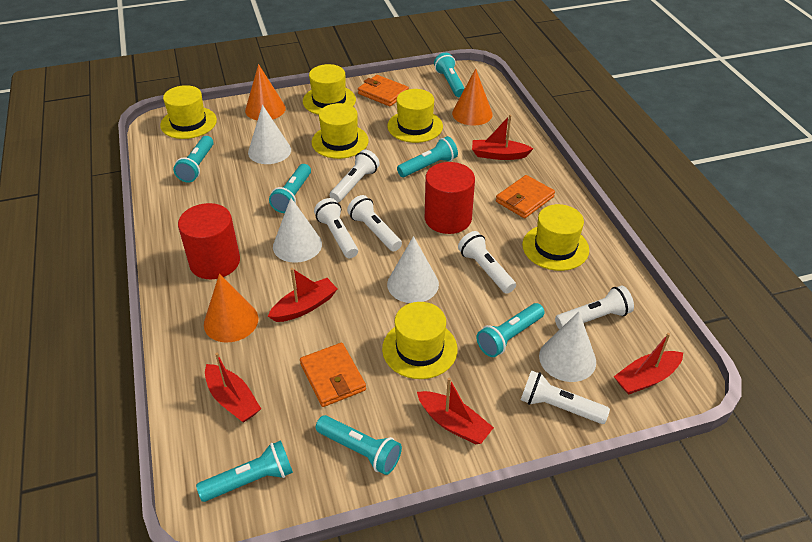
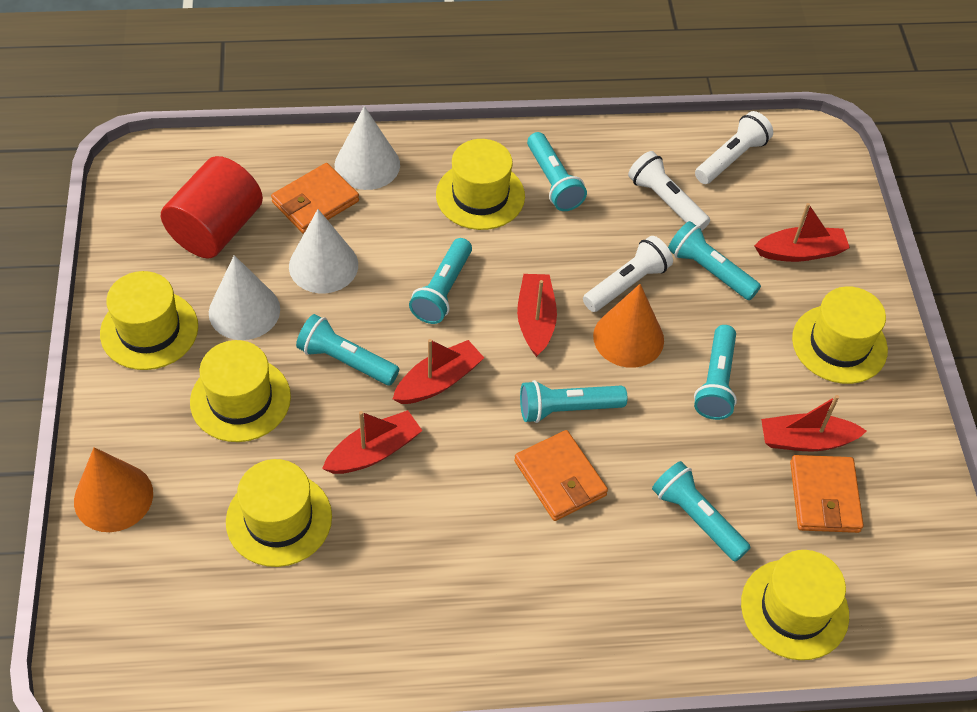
orange cone: 3 -> 2
red cylinder: 2 -> 1
white cone: 4 -> 3
white flashlight: 6 -> 3

